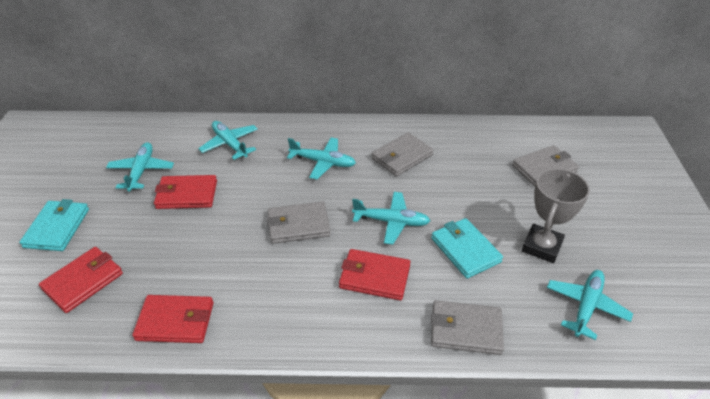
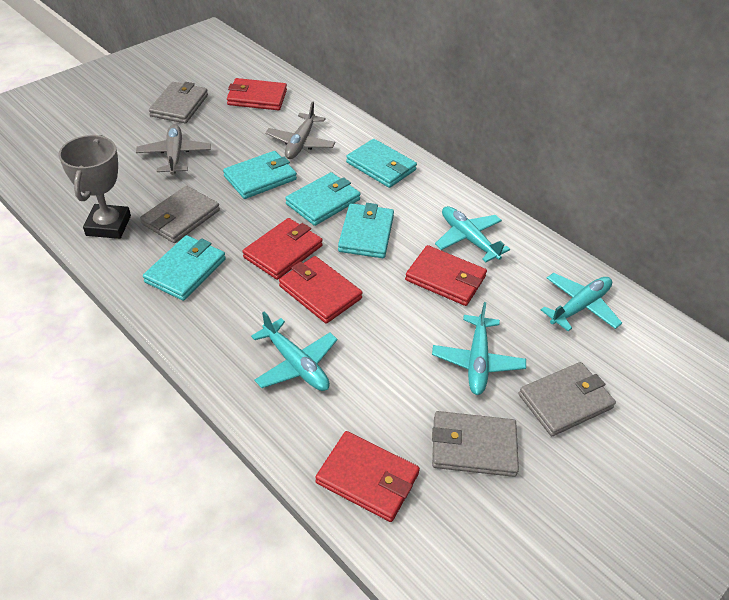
grey plane: 0 -> 2
red wallet: 4 -> 5
turquoise plane: 5 -> 4
turquoise wallet: 2 -> 5

